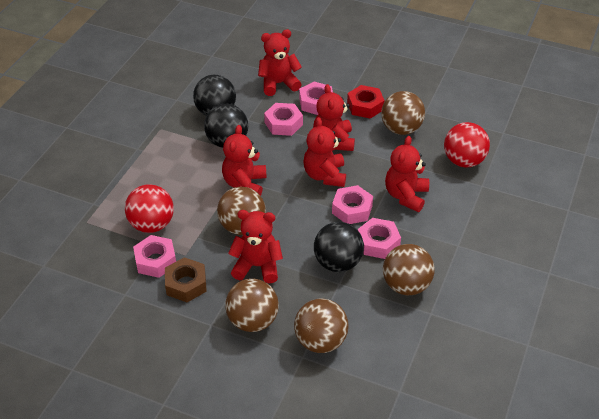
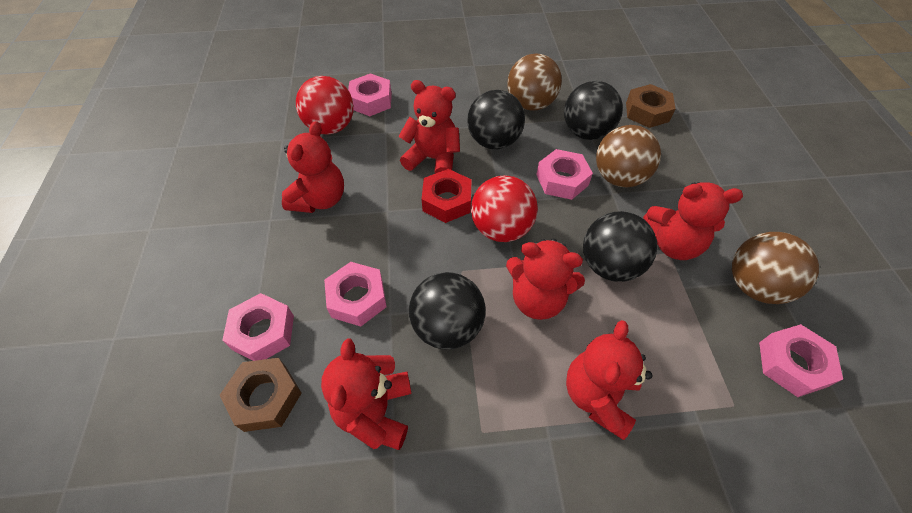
black ball: 3 -> 4
brown ball: 5 -> 3
brown nut: 1 -> 2

